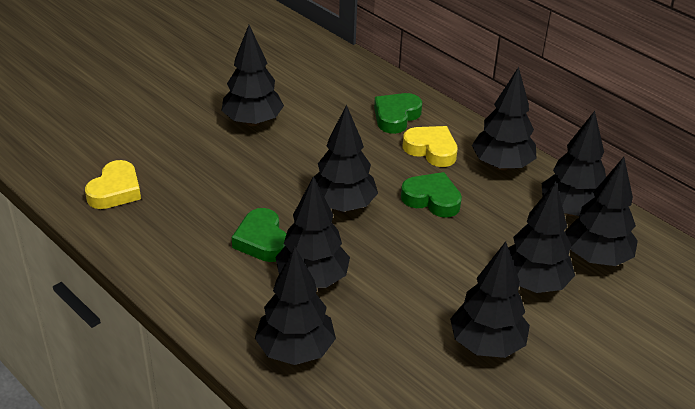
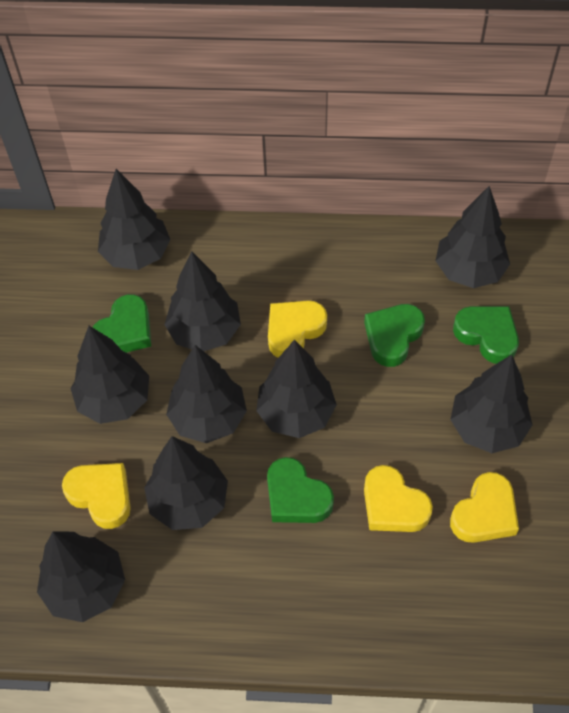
green heart: 3 -> 4
yellow heart: 2 -> 4

